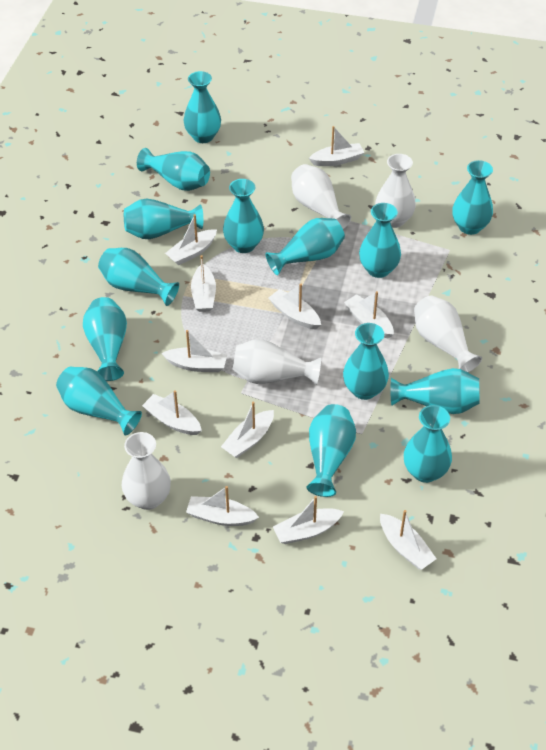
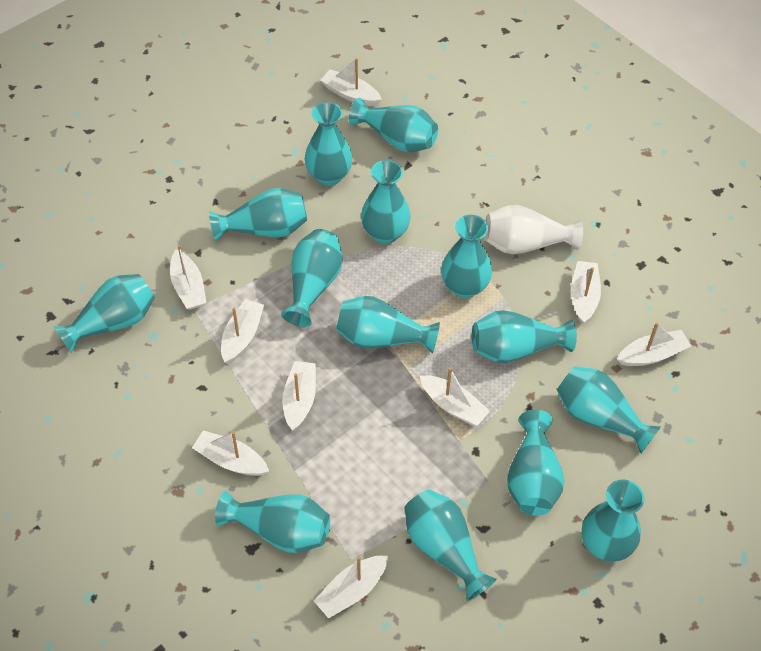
white boat: 11 -> 9
white vase: 5 -> 1

